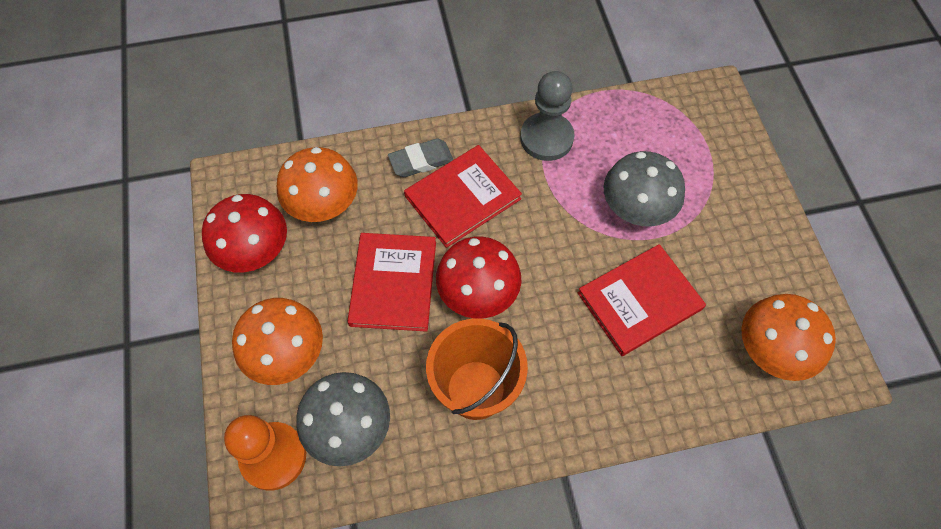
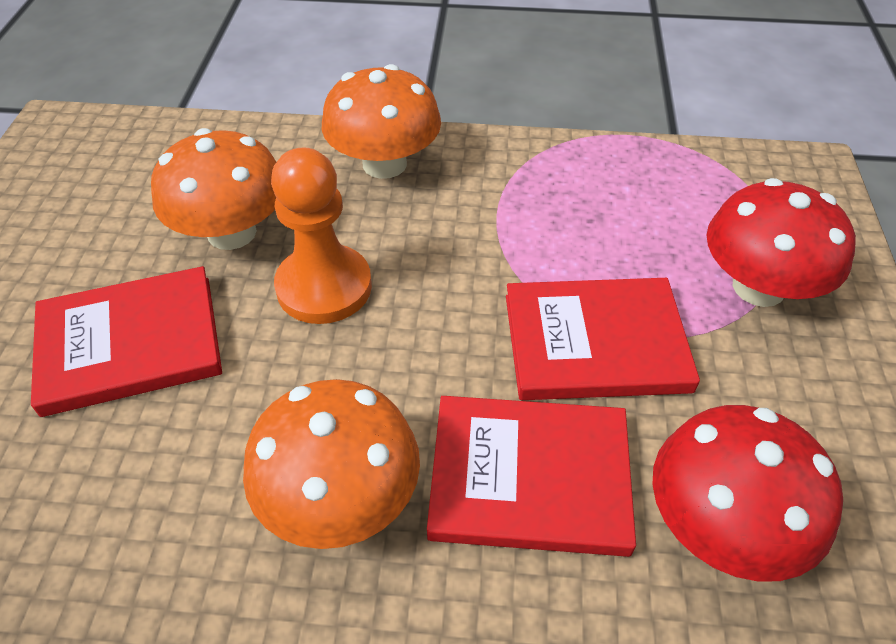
grey eraser: 1 -> 0
grey mushroom: 2 -> 0
grey pawn: 1 -> 0
orange bucket: 1 -> 0

